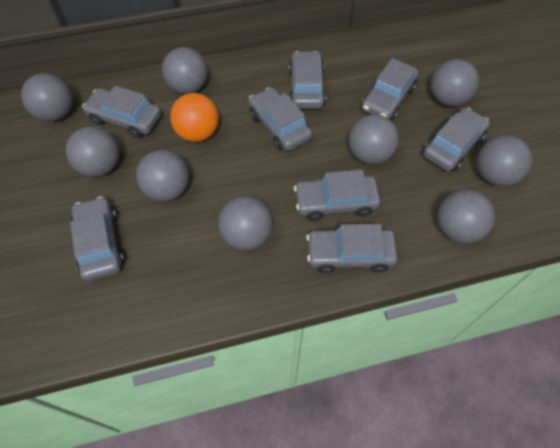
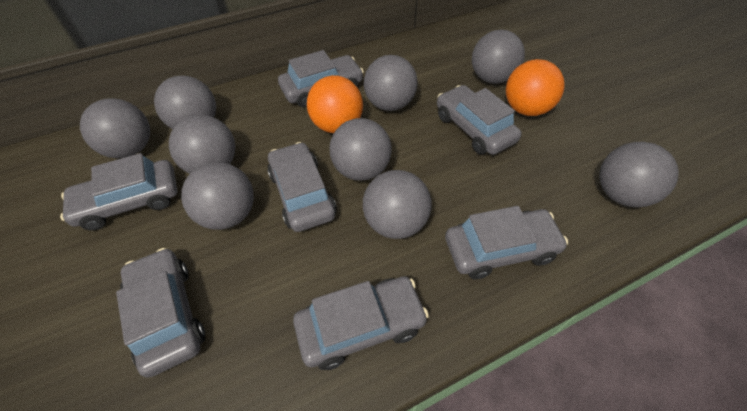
grey car: 8 -> 7
orange ball: 1 -> 2

